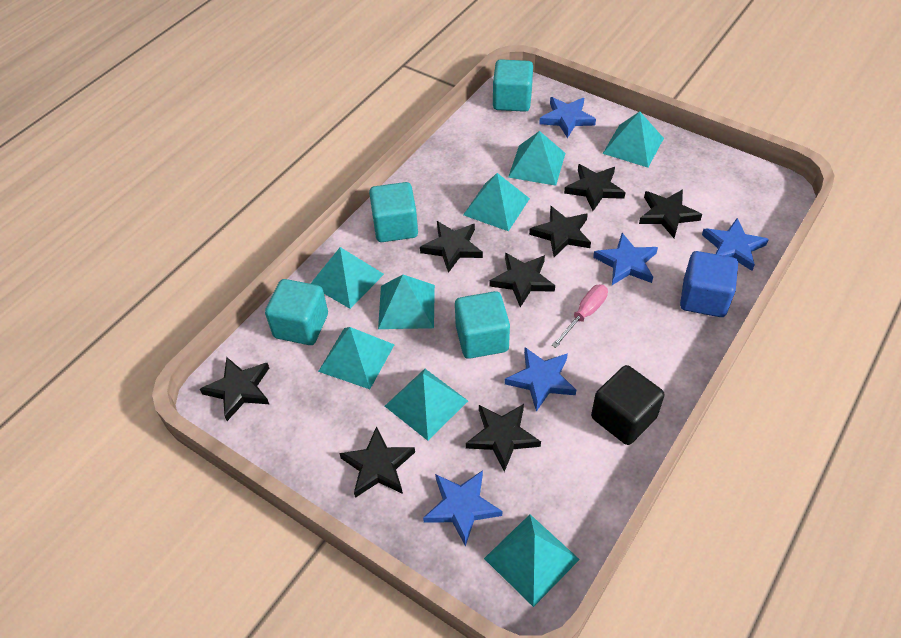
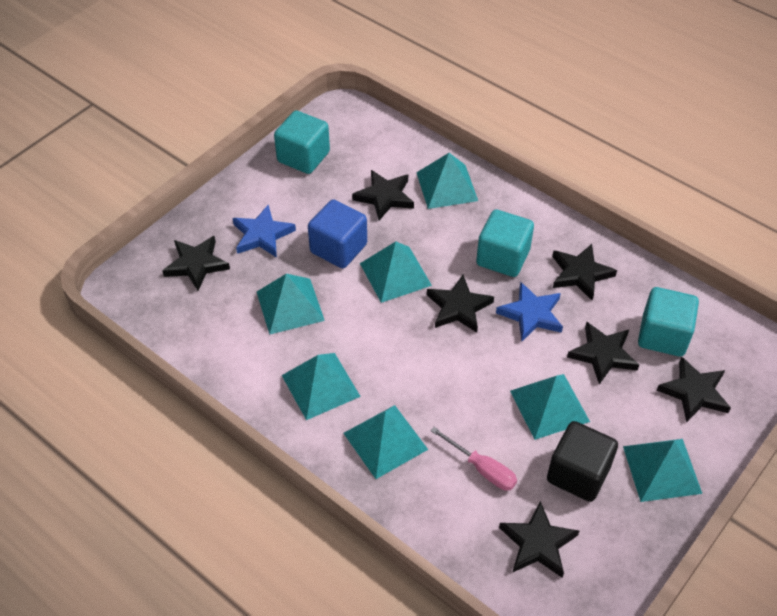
black star: 8 -> 7
blue star: 5 -> 2
turquoise cube: 4 -> 3
turquoise pyramid: 8 -> 7

